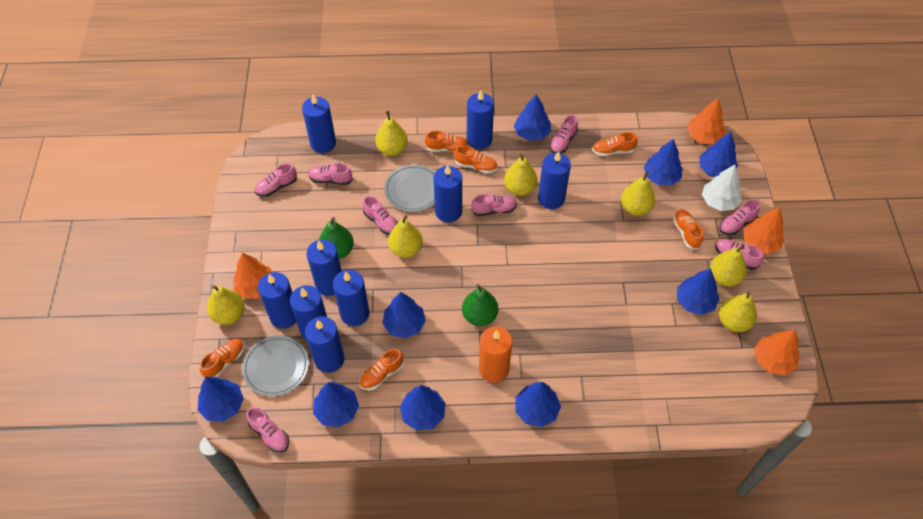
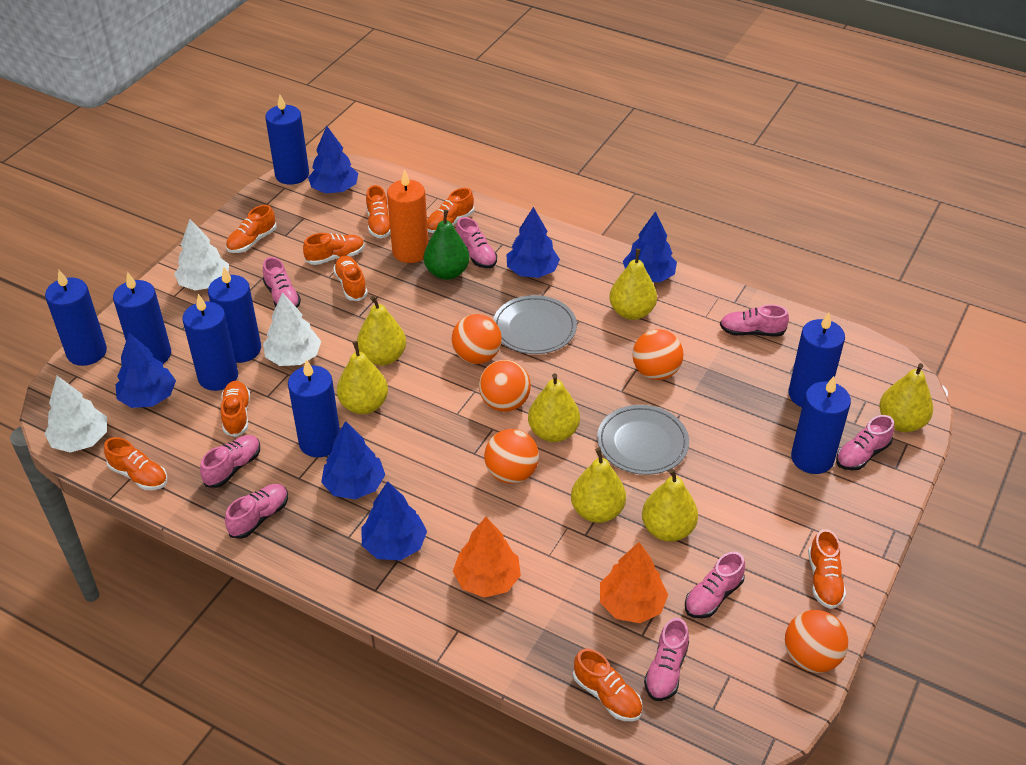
blue candle: 9 -> 8
blue tree: 9 -> 6
green pear: 2 -> 1
orange ball: 0 -> 5
orange shoe: 6 -> 9
orange tree: 4 -> 2
white tree: 1 -> 3

